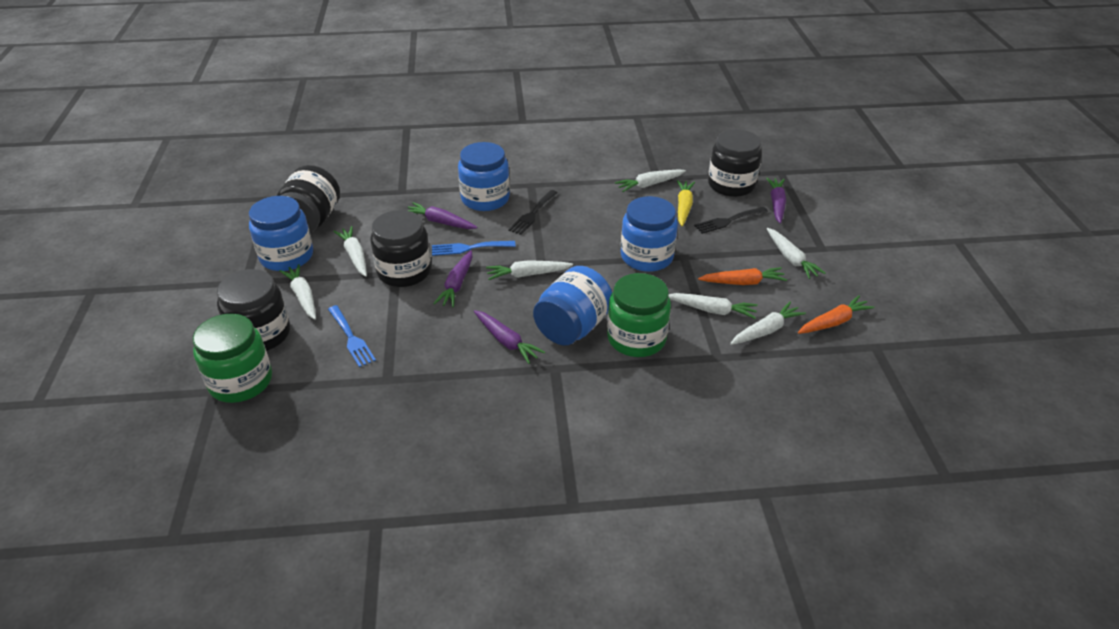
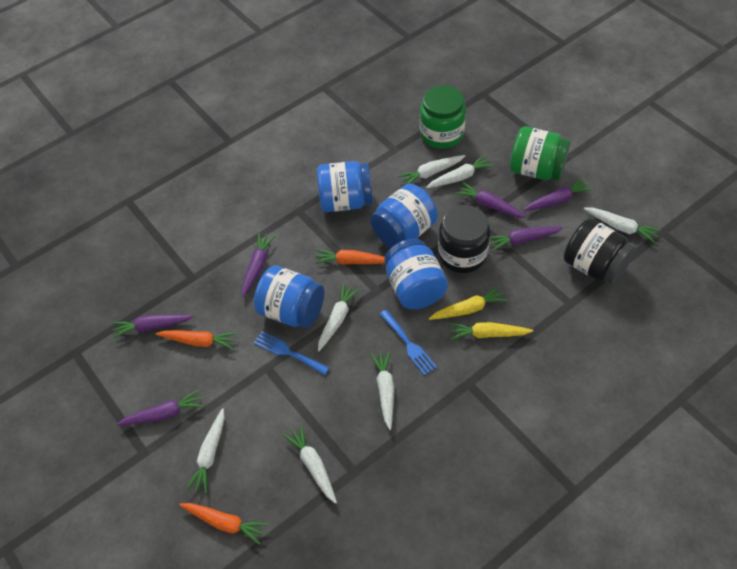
black fork: 2 -> 0
black jar: 4 -> 2
orange carrot: 2 -> 3
purple carrot: 4 -> 6
yellow carrot: 1 -> 2

